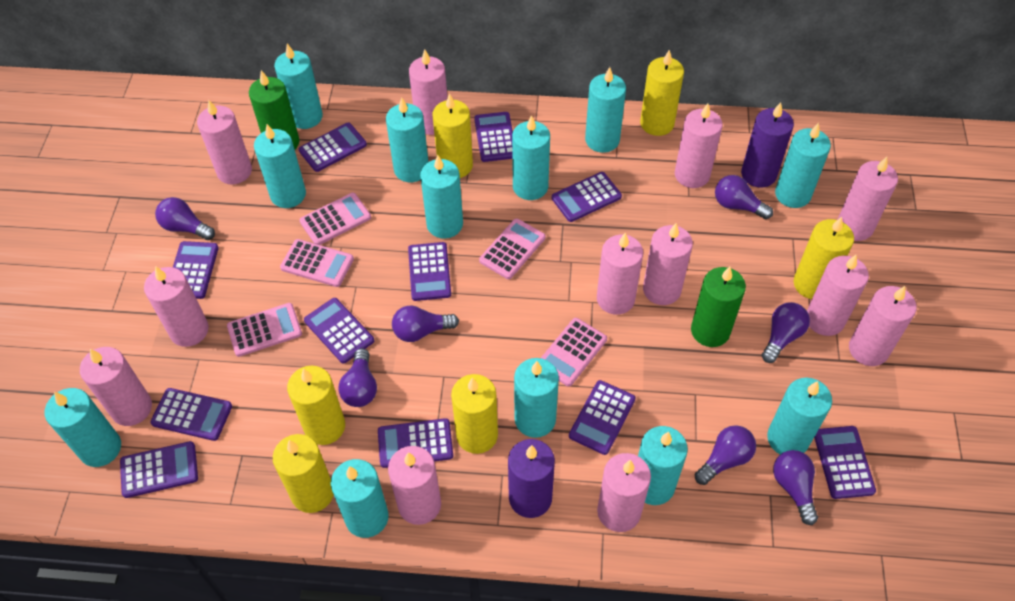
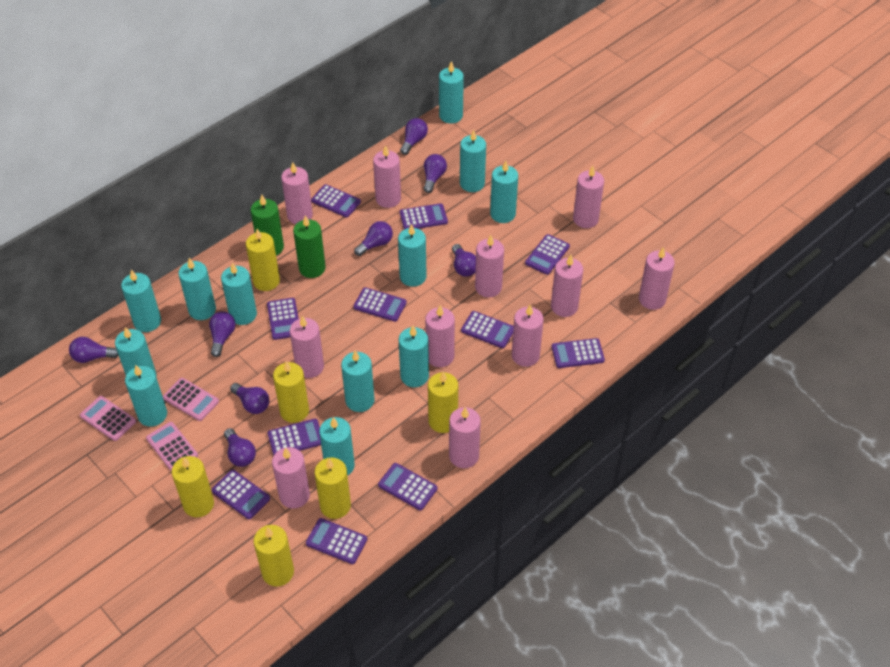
pink calculator: 5 -> 3
pink candle: 12 -> 11
purple candle: 2 -> 0
purple light bulb: 7 -> 8

